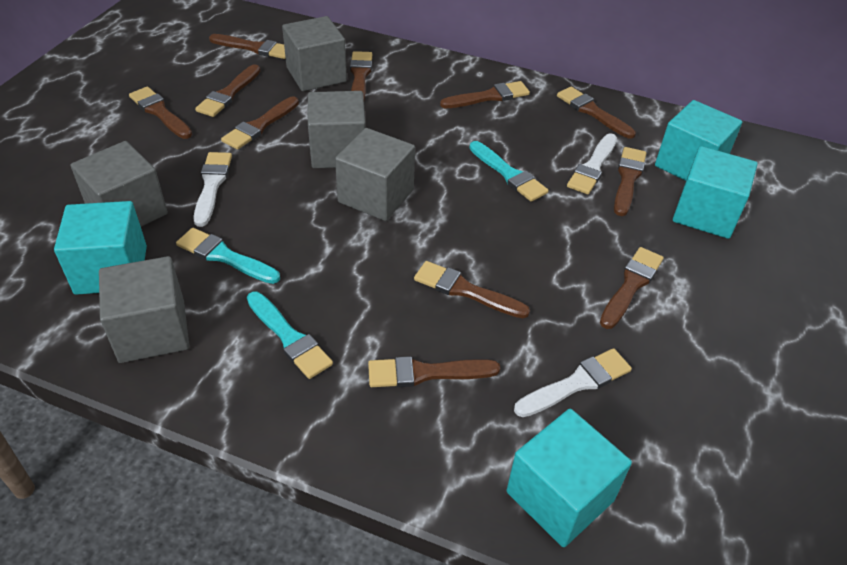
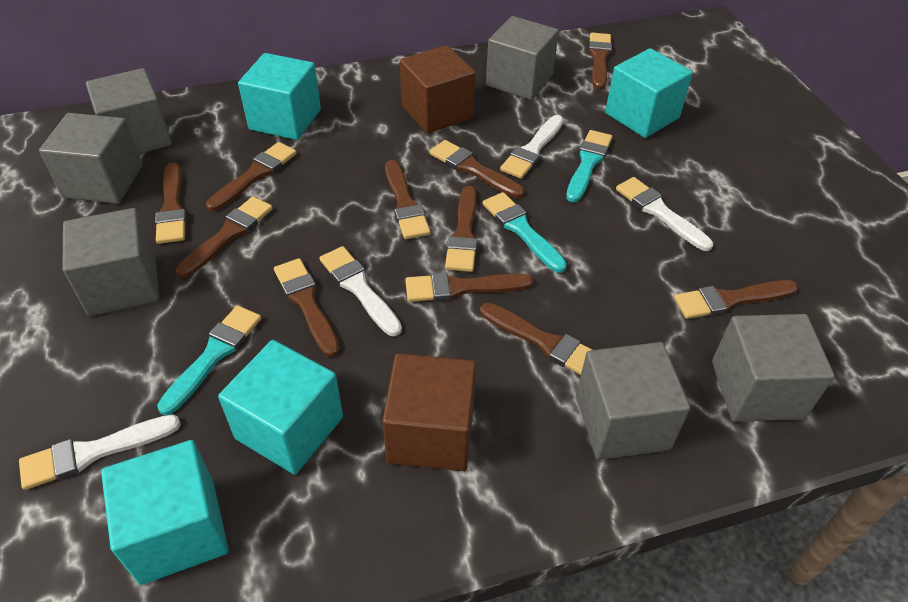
brown cube: 0 -> 2
grey cube: 5 -> 6
white brush: 3 -> 4

